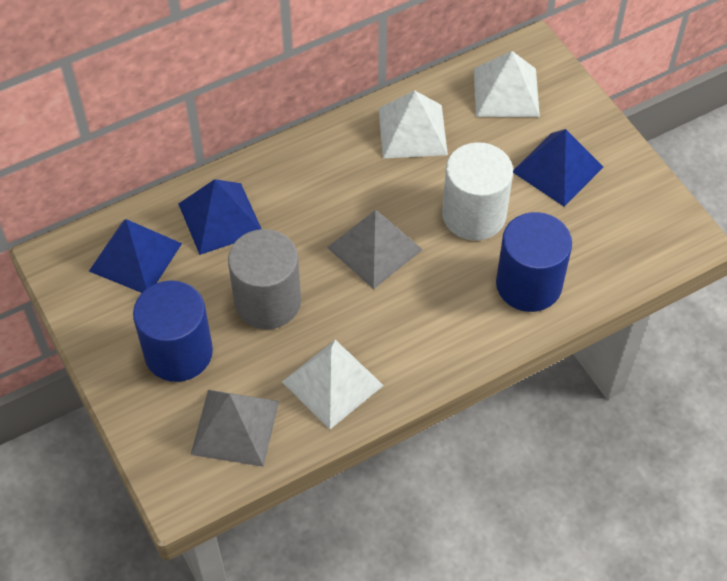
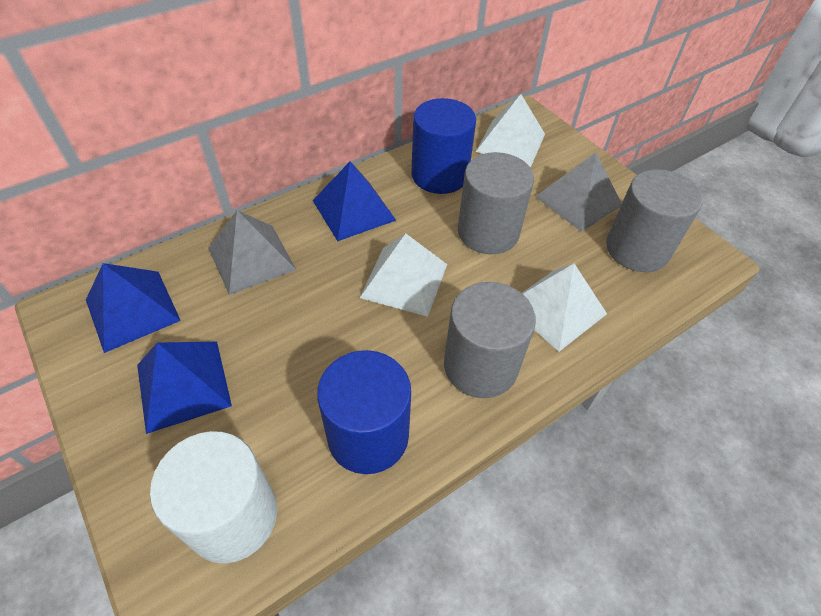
grey cylinder: 1 -> 3

